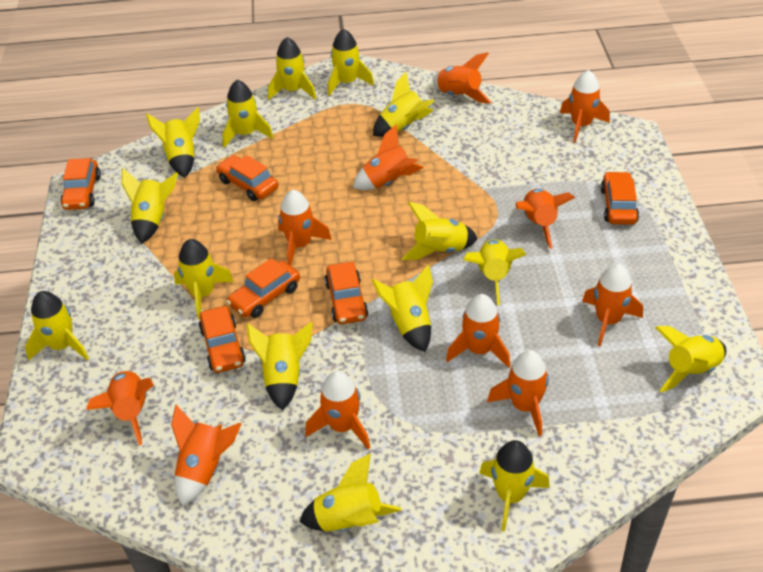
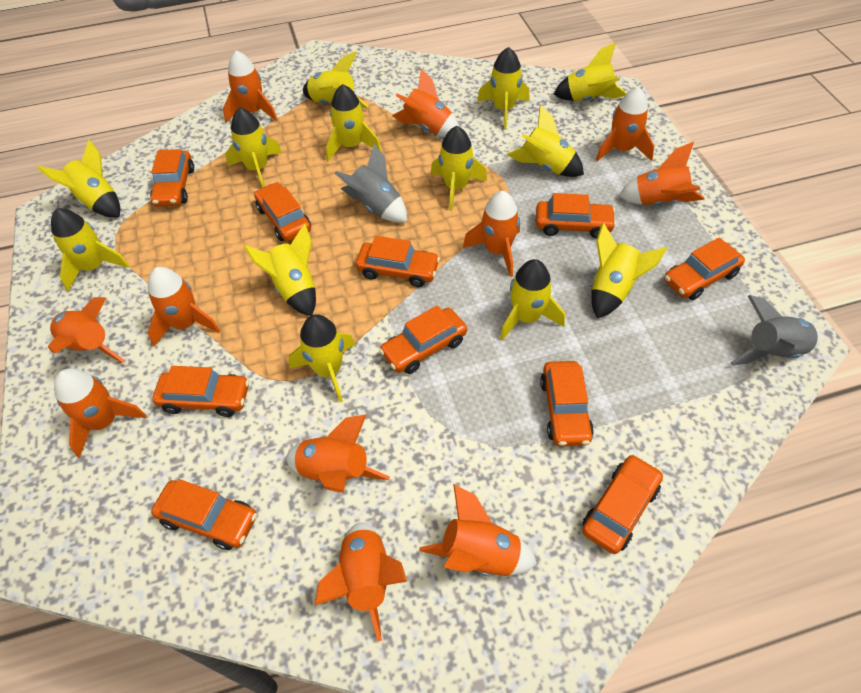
grey rocket: 0 -> 2
orange car: 6 -> 10
yellow rocket: 15 -> 13

